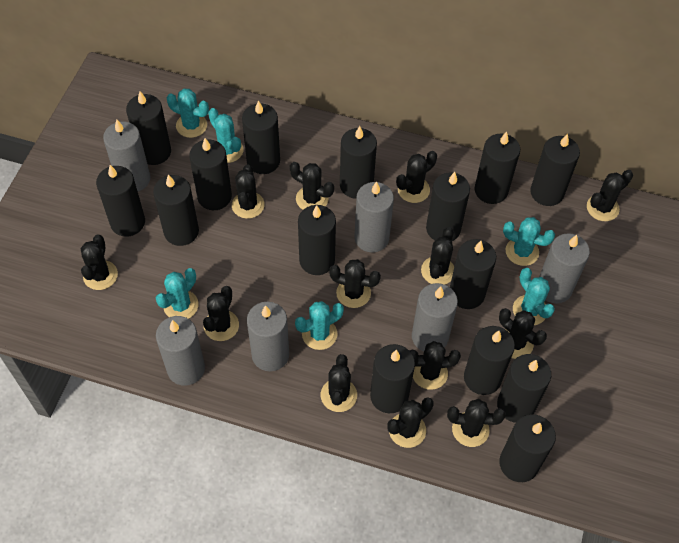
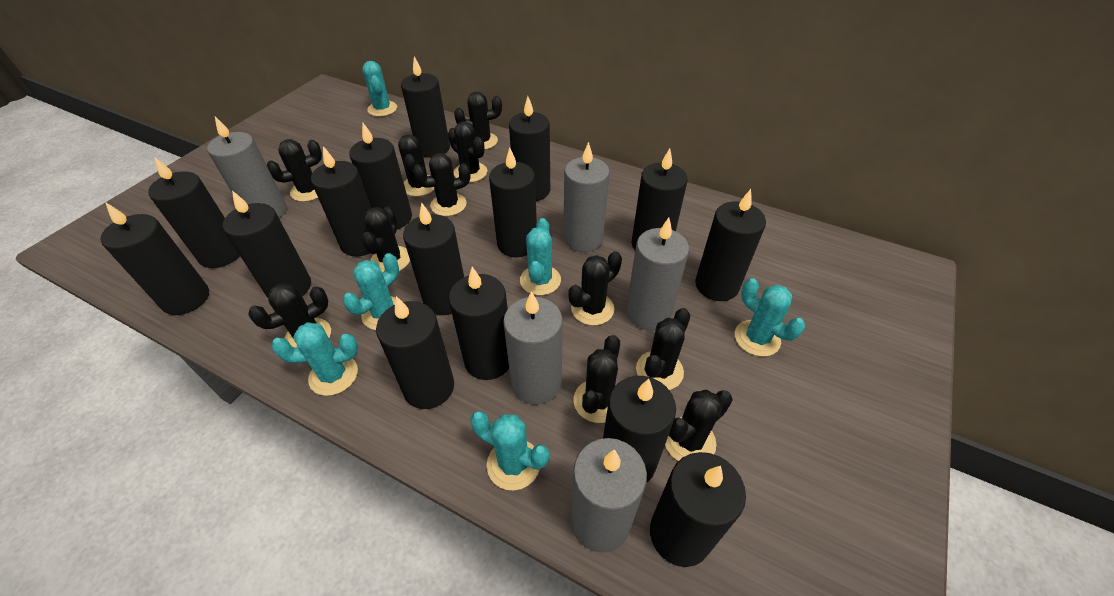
black cactus: 13 -> 11
grey candle: 6 -> 5

